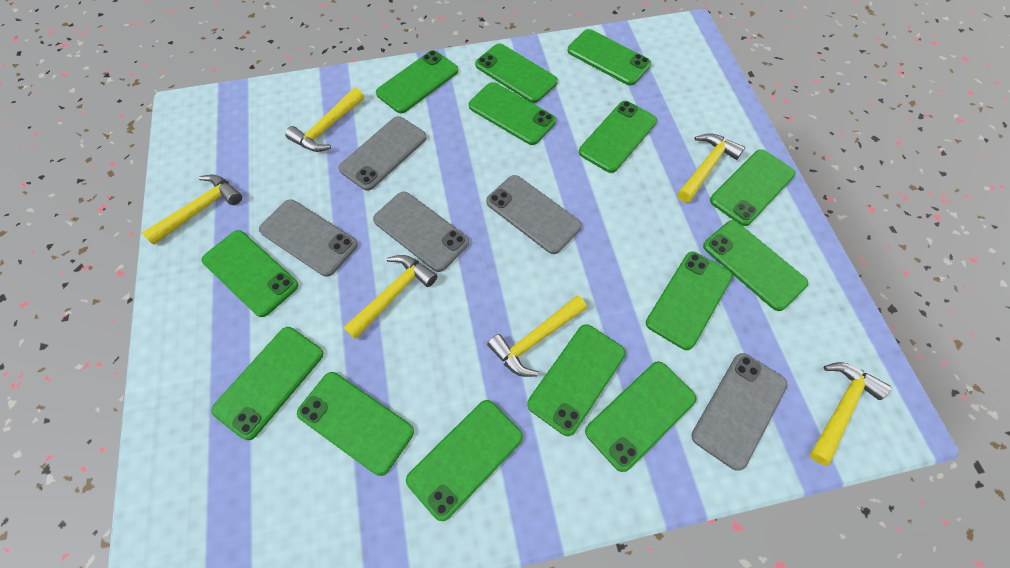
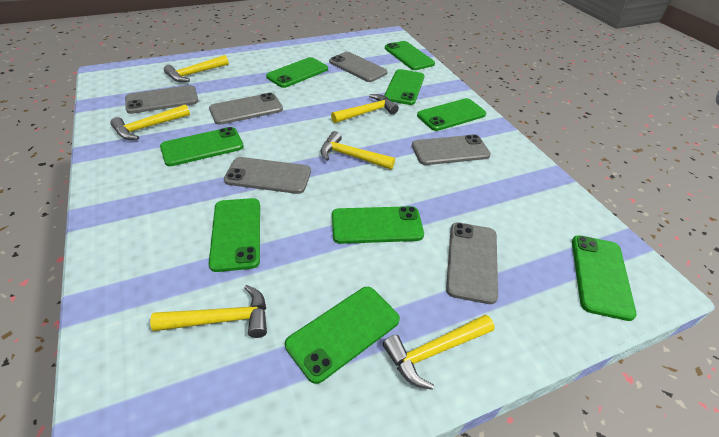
green phone: 14 -> 9
grey phone: 5 -> 6

